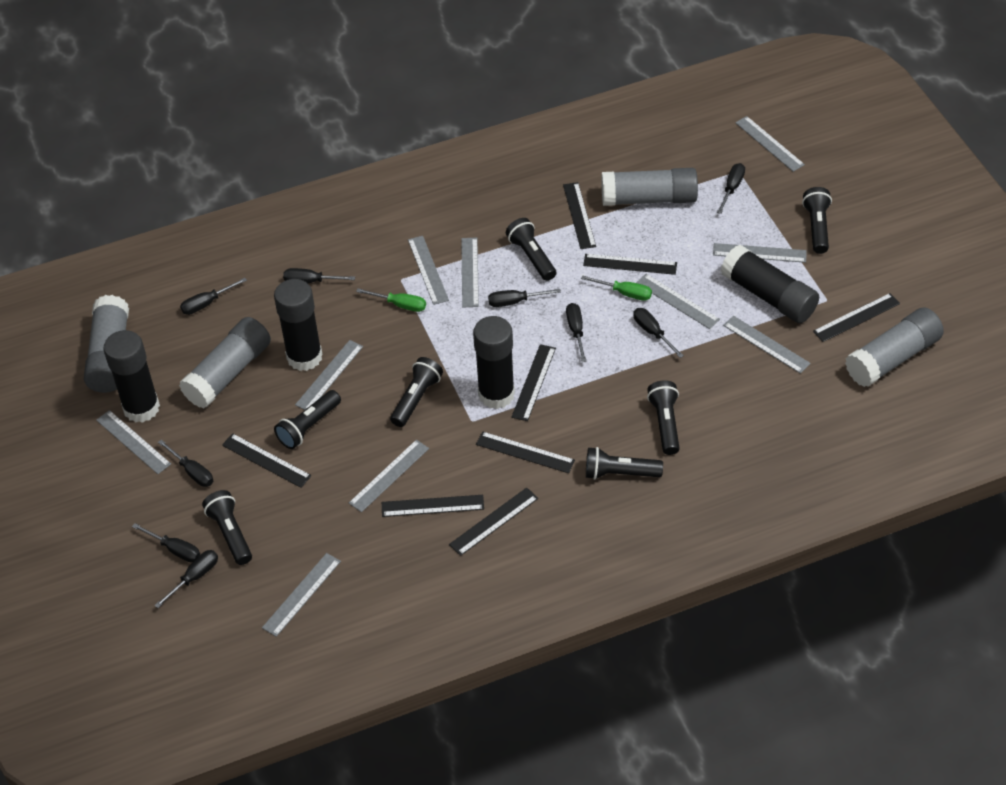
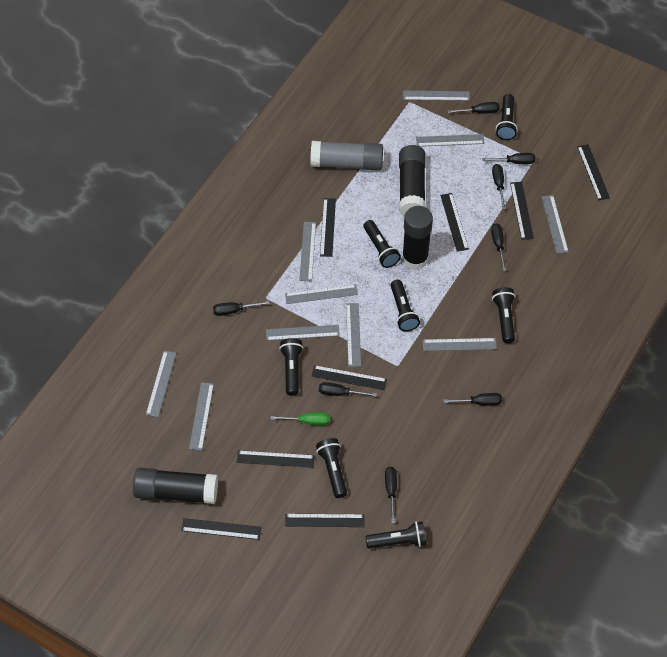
black glue stick: 4 -> 3
black screwdriver: 9 -> 8
green screwdriver: 2 -> 1
grey glue stick: 4 -> 1

